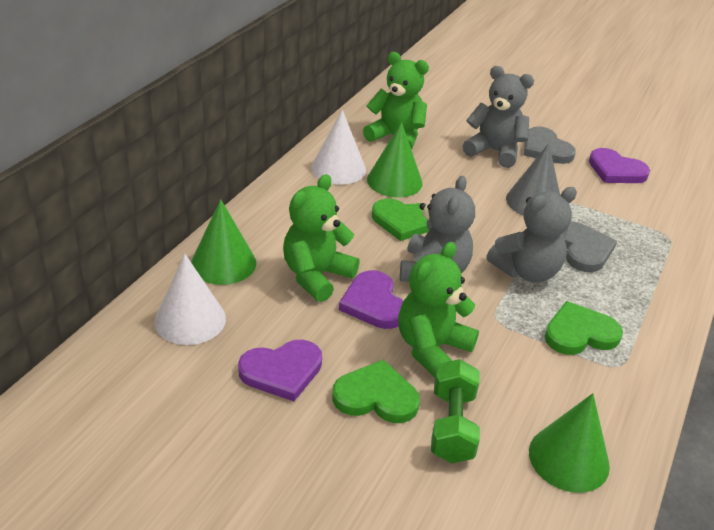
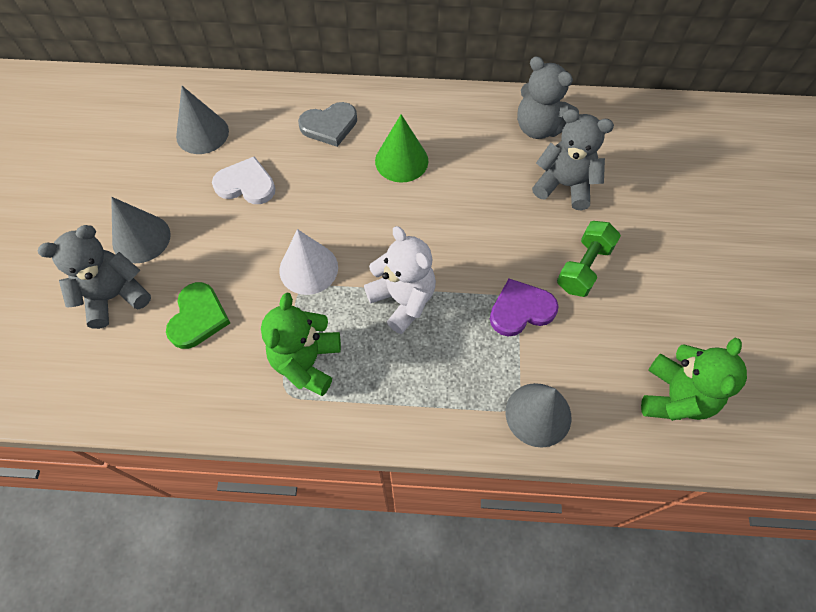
green cone: 3 -> 1
green heart: 3 -> 1
green teddy bear: 3 -> 2
grey cone: 1 -> 3
grey heart: 2 -> 1
purple heart: 3 -> 1
white cone: 2 -> 1
white heart: 0 -> 1
white teddy bear: 0 -> 1

